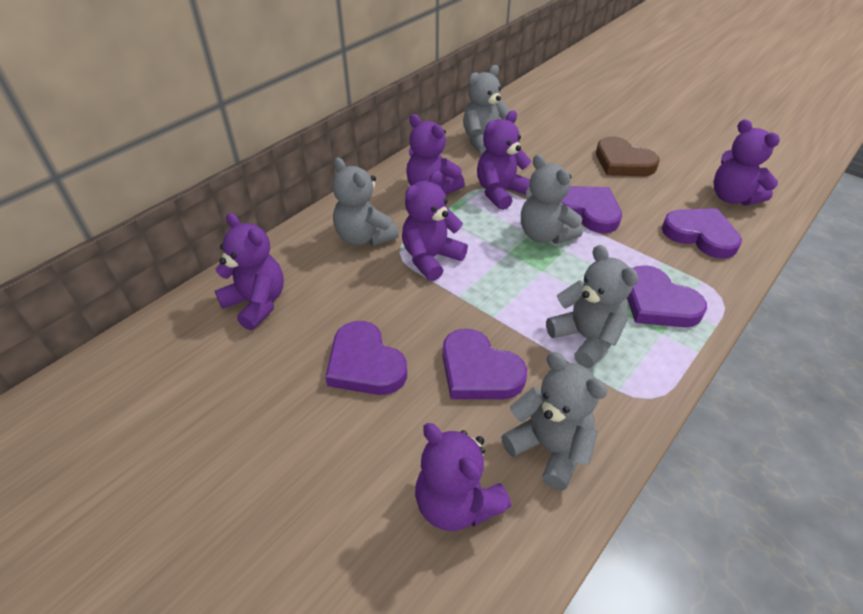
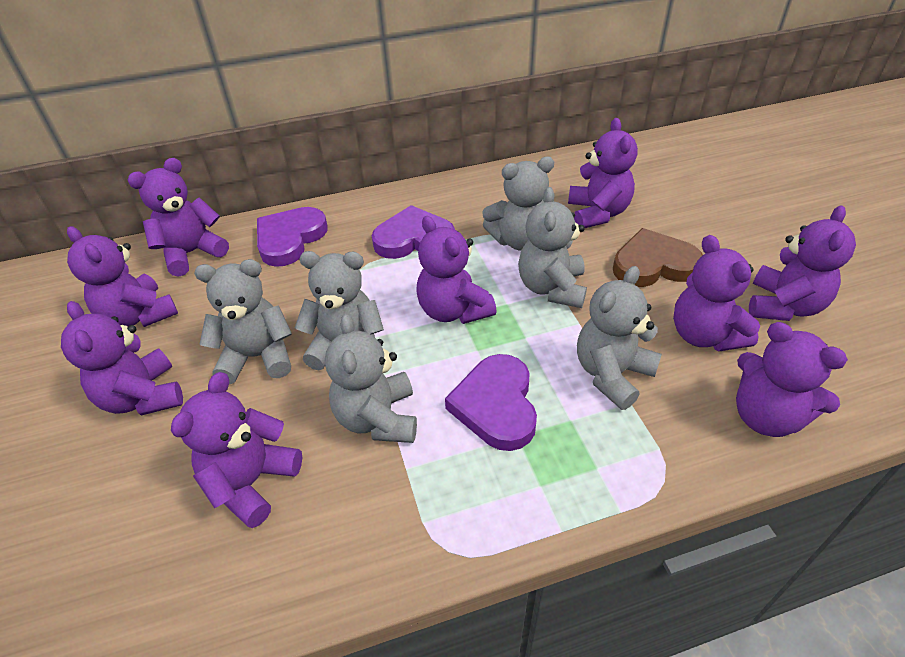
grey teddy bear: 5 -> 6
purple heart: 5 -> 3
purple teddy bear: 6 -> 9

